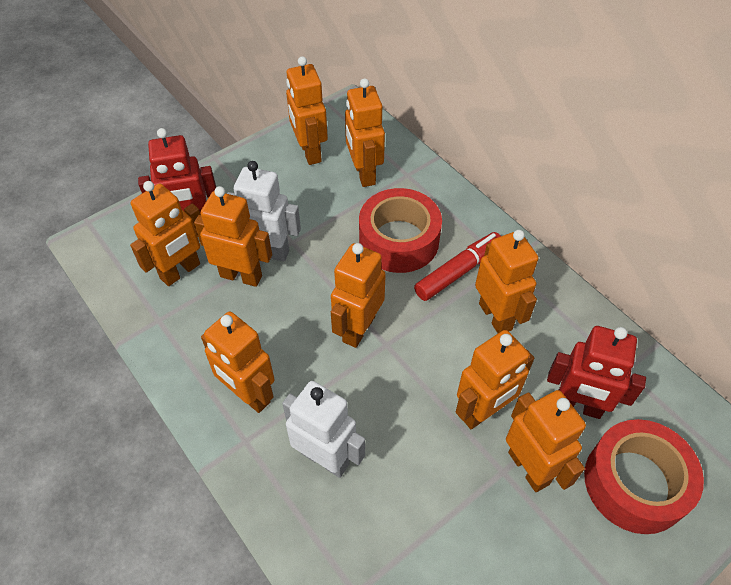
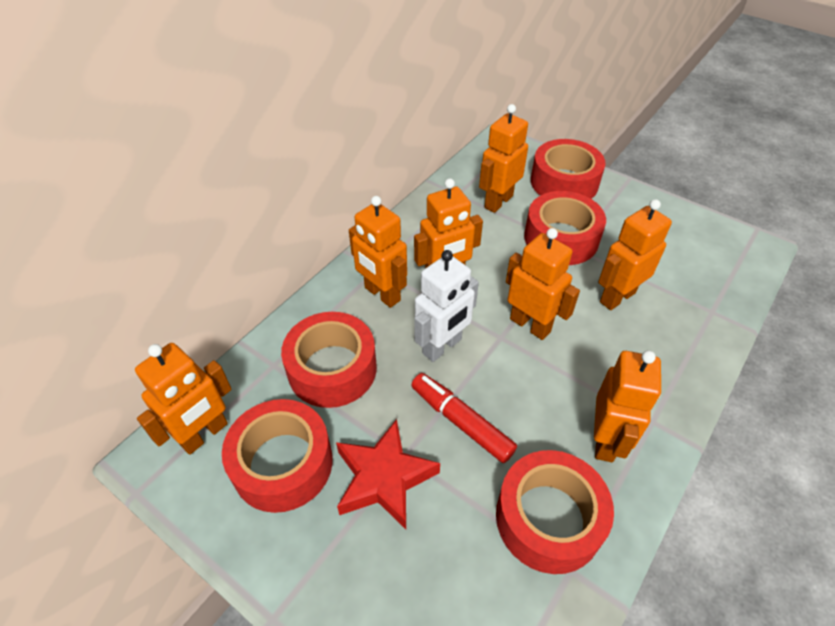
orange robot: 9 -> 7
red robot: 2 -> 0
red star: 0 -> 1
red tape: 2 -> 5
white robot: 2 -> 1

